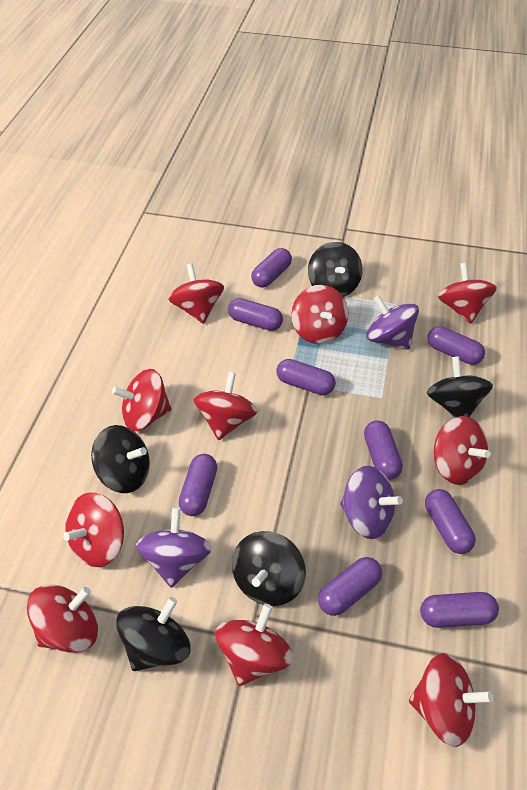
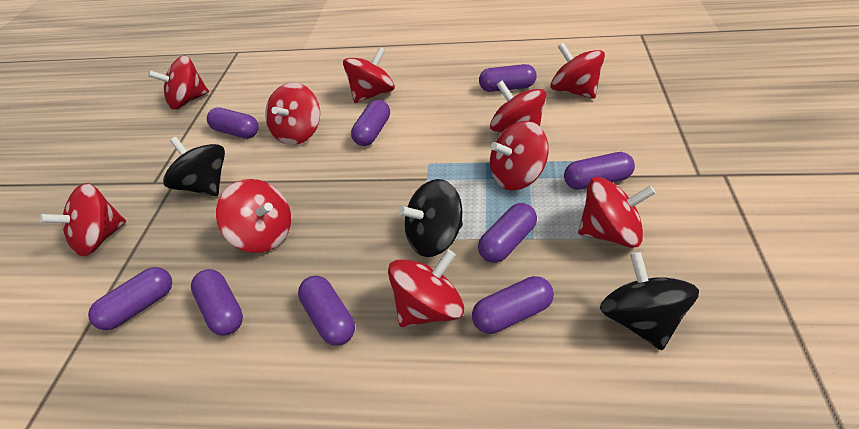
black spinning top: 5 -> 3
purple spinning top: 3 -> 0

